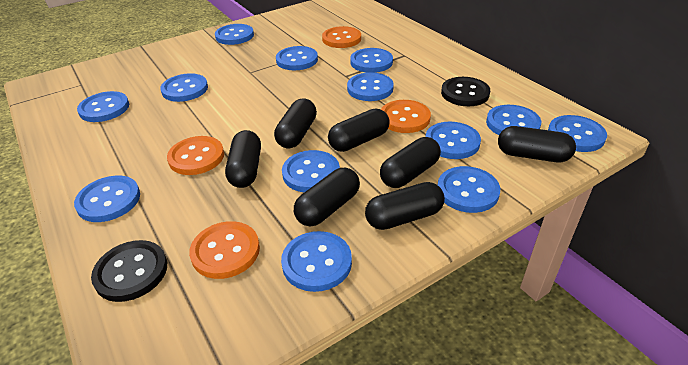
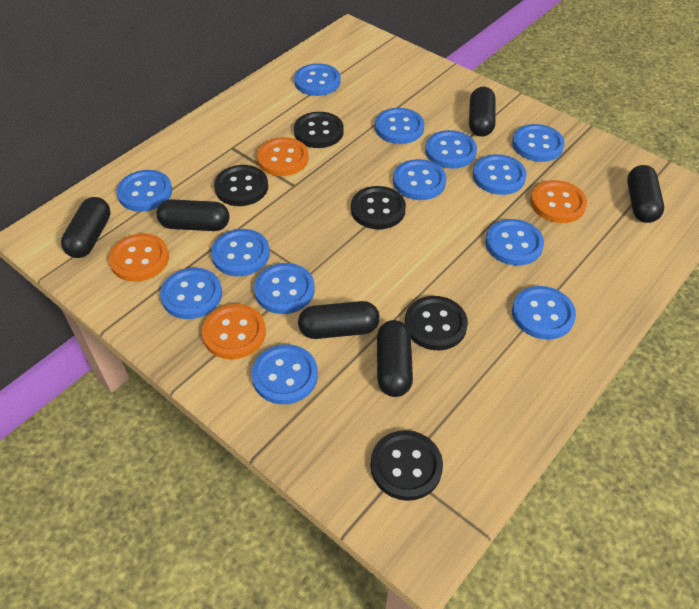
black button: 2 -> 5
black capsule: 7 -> 6

